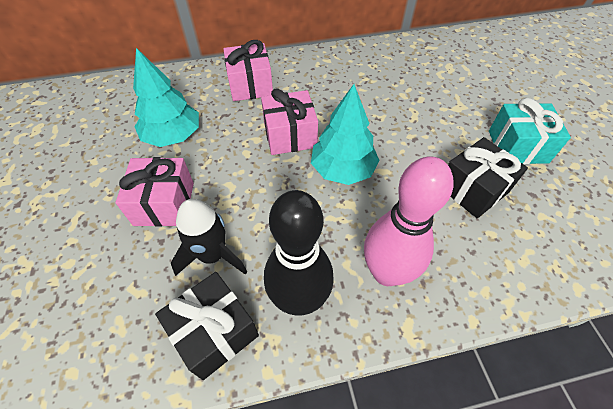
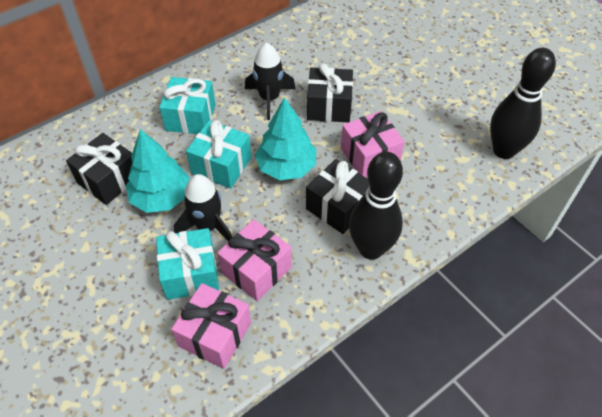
black bowling pin: 1 -> 2
black gift: 2 -> 3
black rocket: 1 -> 2
pink bowling pin: 1 -> 0
turquoise gift: 1 -> 3

